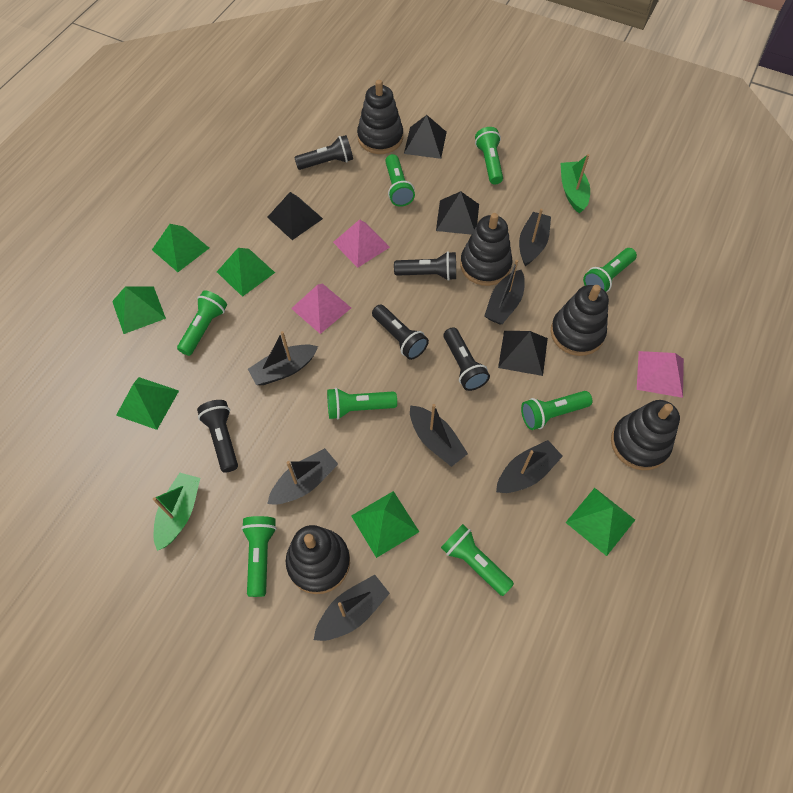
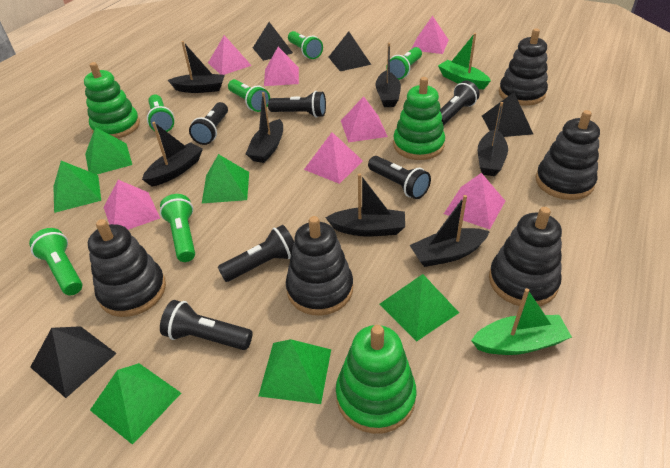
black flashlight: 5 -> 6
green flashlight: 8 -> 6
green stacking toy: 0 -> 3
pink pyramid: 3 -> 7

